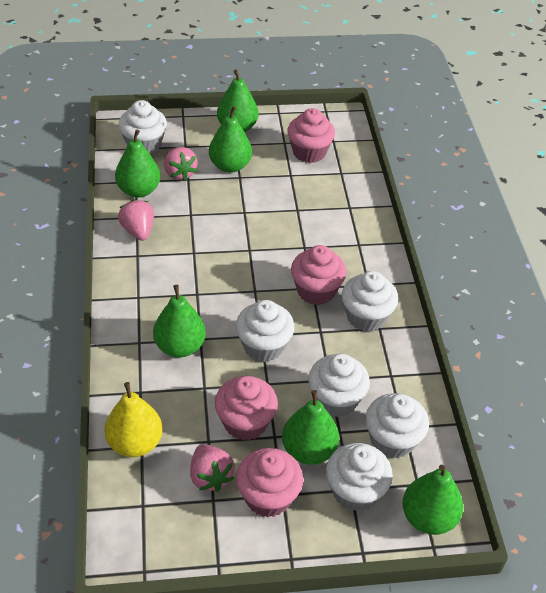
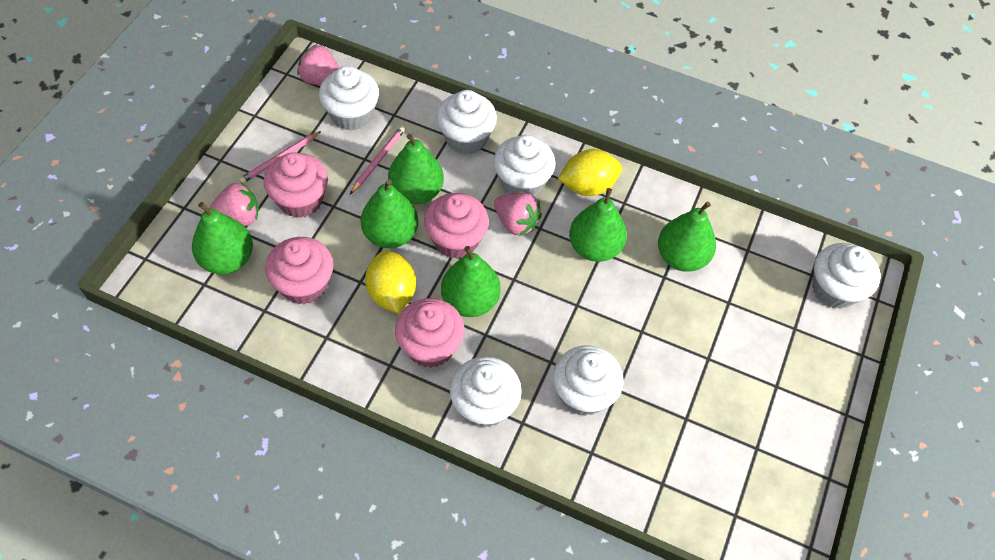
pink pencil: 0 -> 2
yellow lemon: 0 -> 2
yellow pear: 1 -> 0

